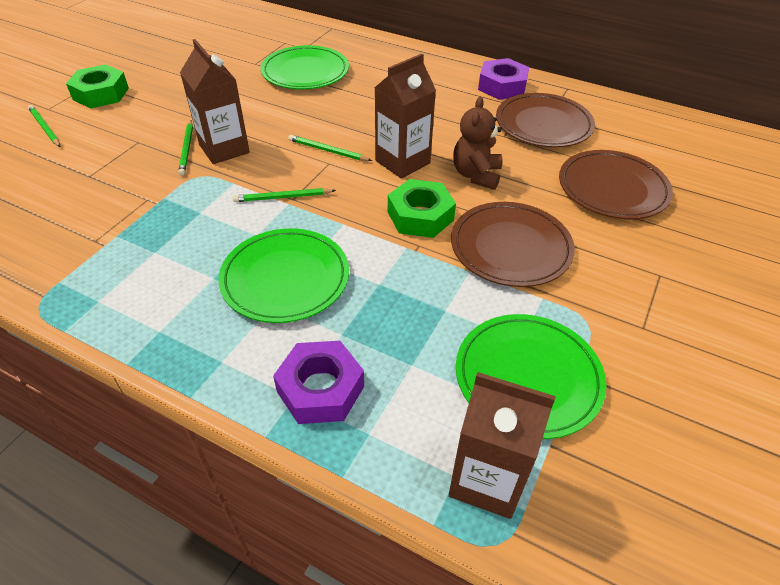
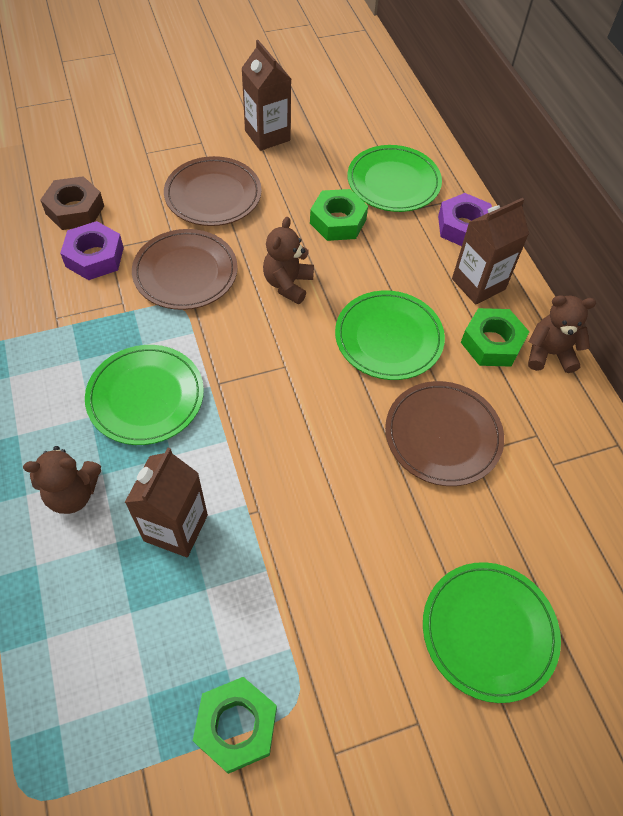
brown nut: 0 -> 1
brown teddy bear: 1 -> 3
green nut: 2 -> 3
green pencil: 4 -> 0
green plate: 3 -> 4

